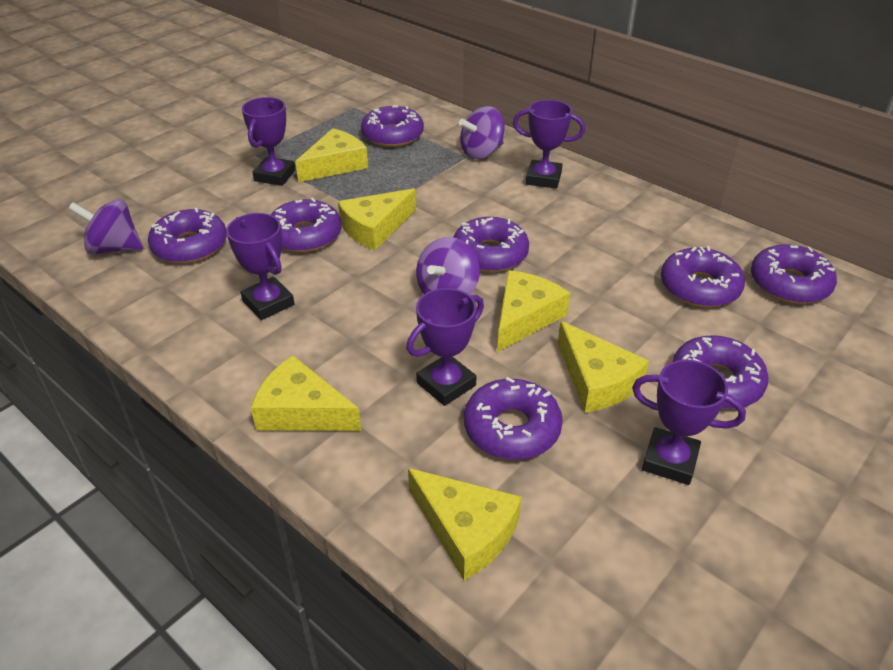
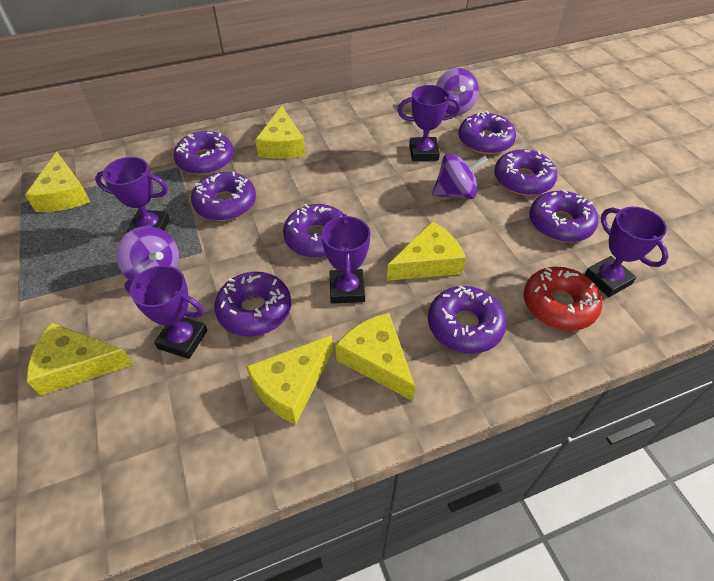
red donut: 0 -> 1

